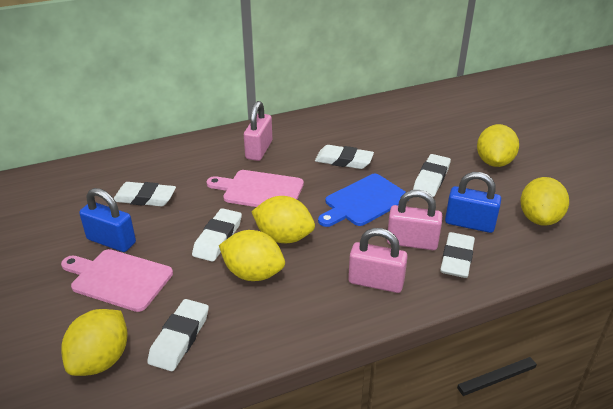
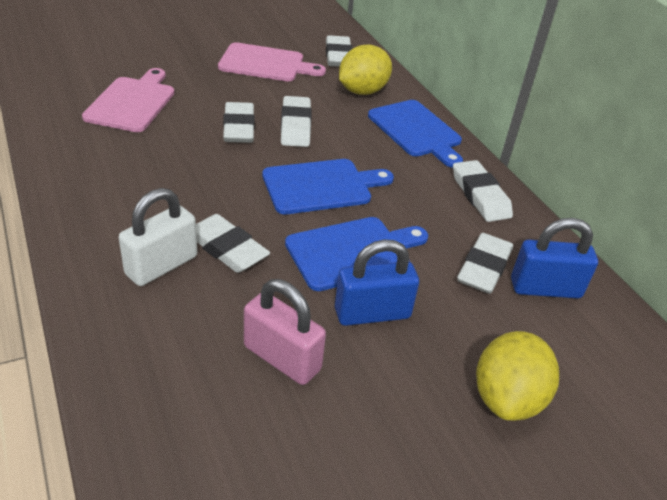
blue cutting board: 1 -> 3
pink padlock: 3 -> 1
white padlock: 0 -> 1
yellow lemon: 5 -> 2

